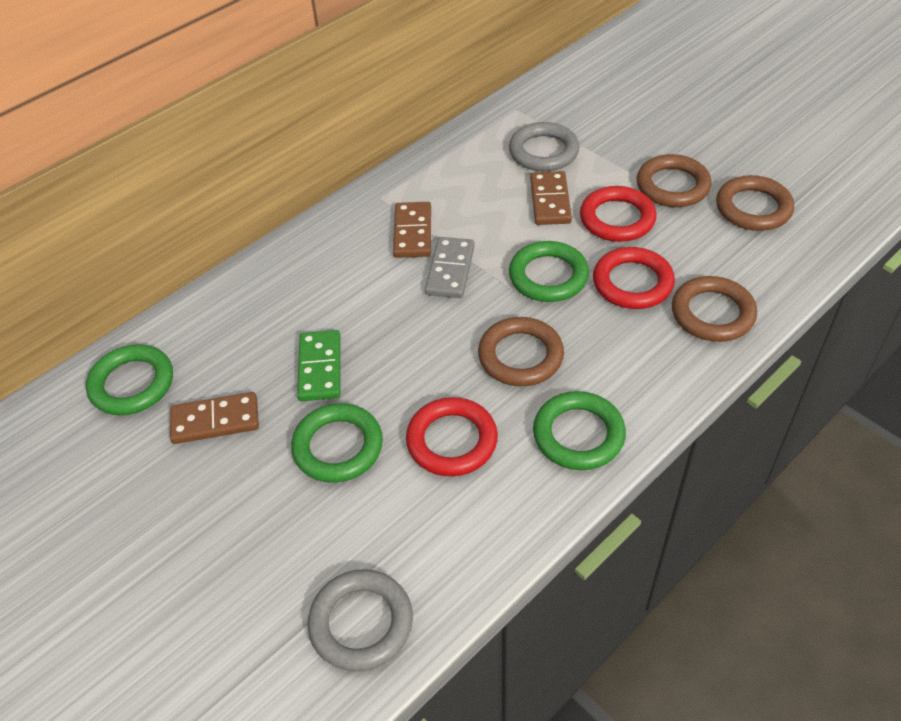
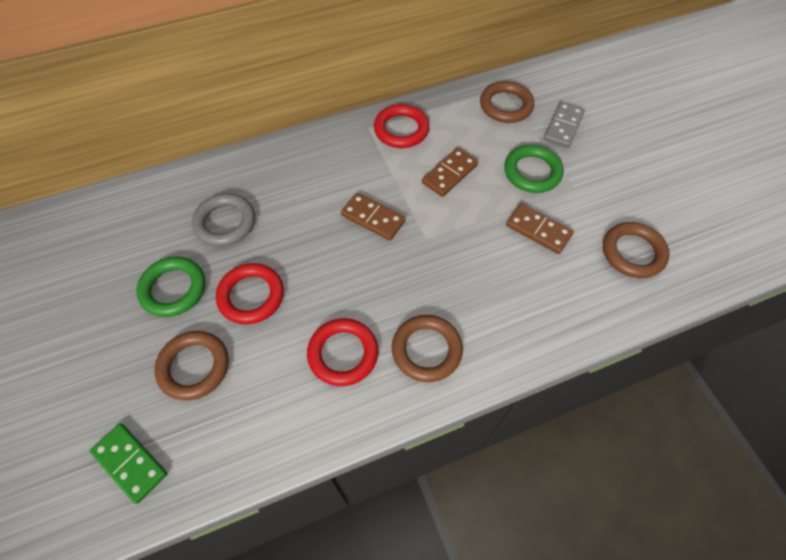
green ring: 4 -> 2
grey ring: 2 -> 1

